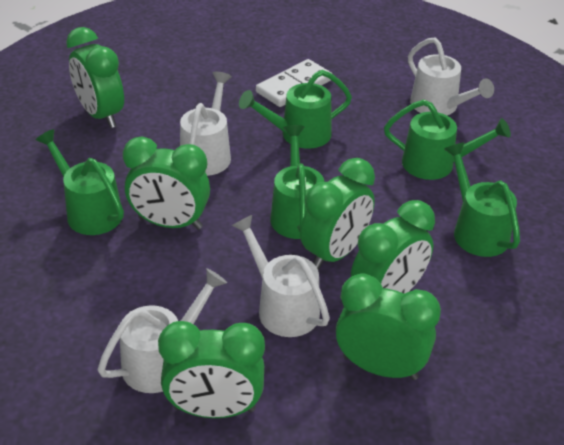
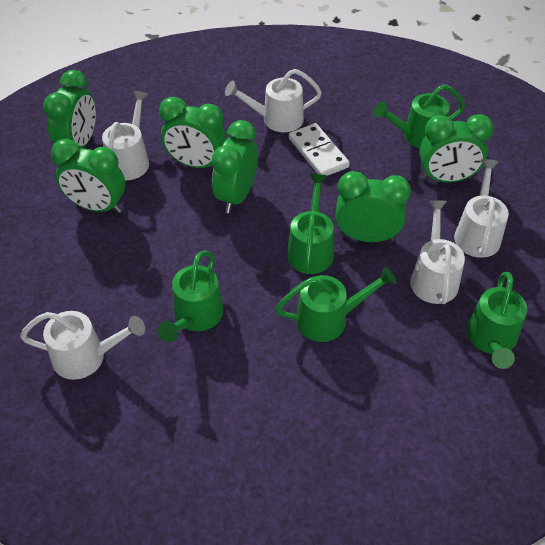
white watering can: 4 -> 5

